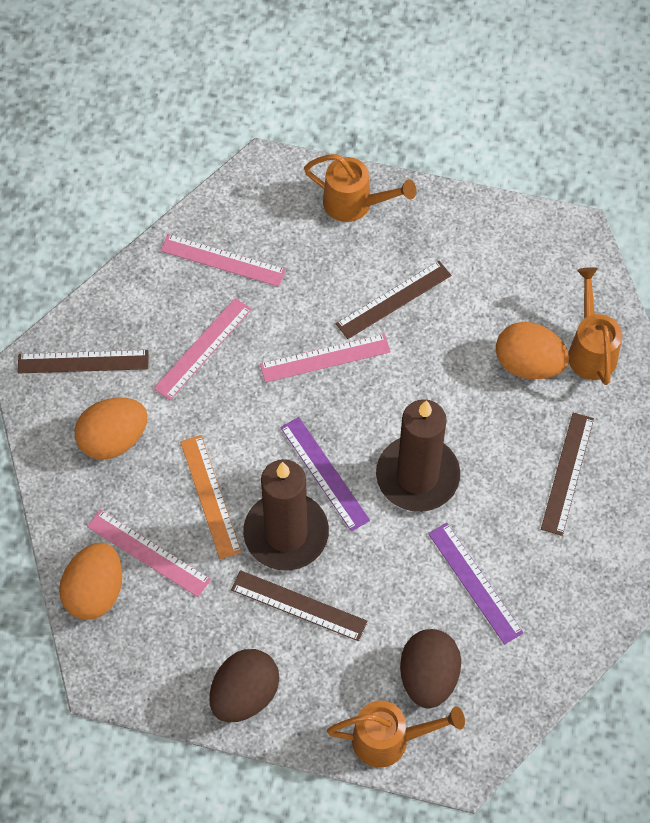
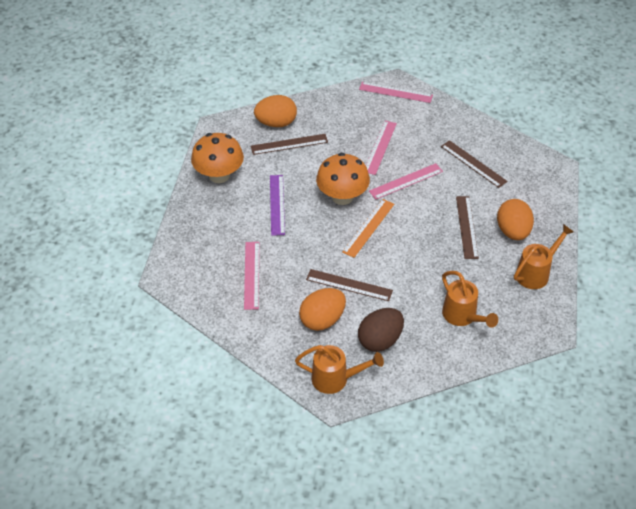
brown candle: 2 -> 0
brown egg: 2 -> 1
orange mushroom: 0 -> 2
purple ruler: 2 -> 1

